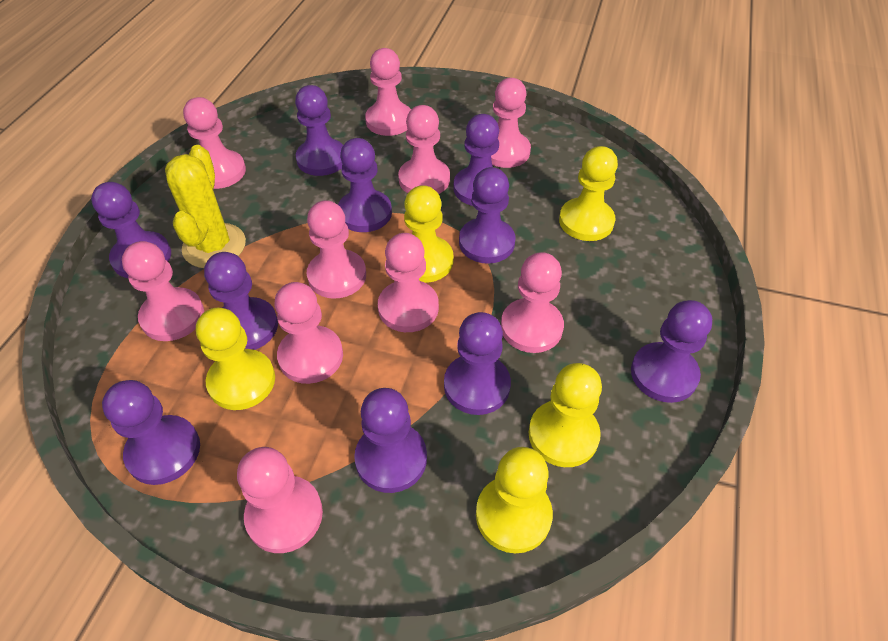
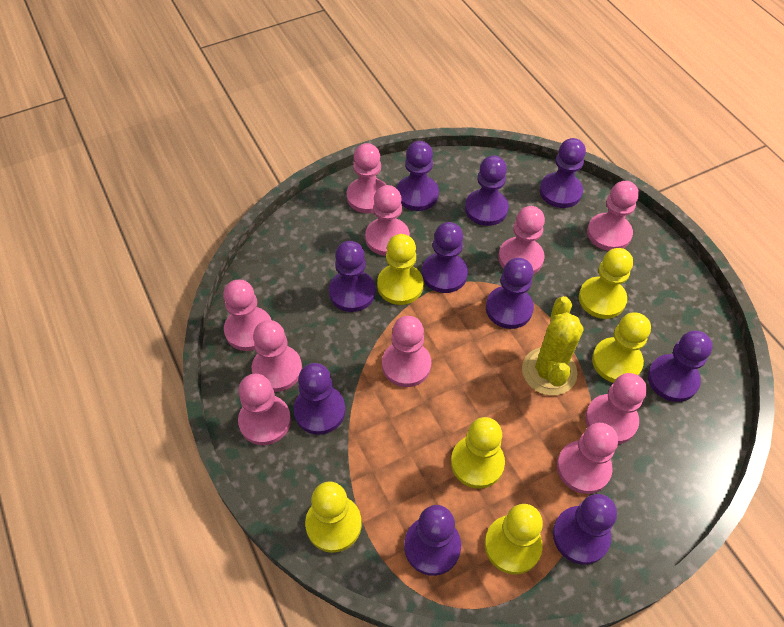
yellow pawn: 5 -> 6

